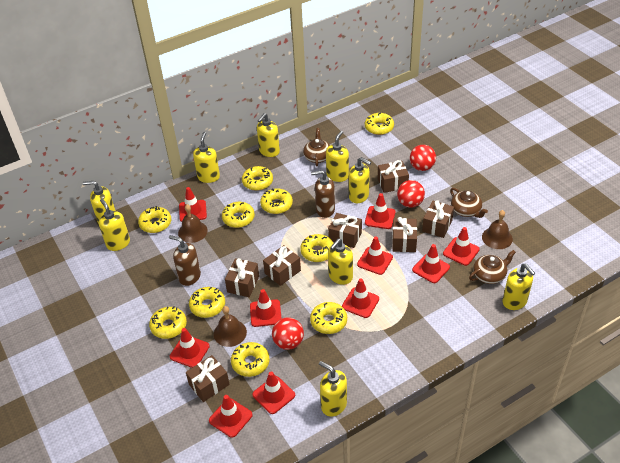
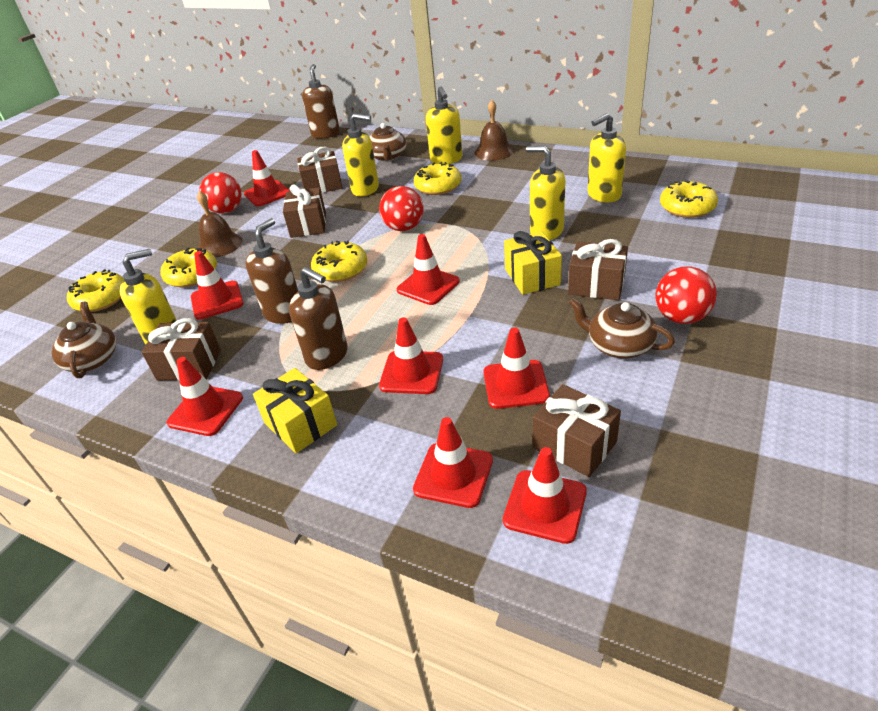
brown bell: 3 -> 2
brown gift: 7 -> 5
brown soap dispenser: 2 -> 3
red traffic cone: 10 -> 8
yellow donut: 10 -> 5
yellow gift: 0 -> 2
yellow soap dispenser: 9 -> 5

